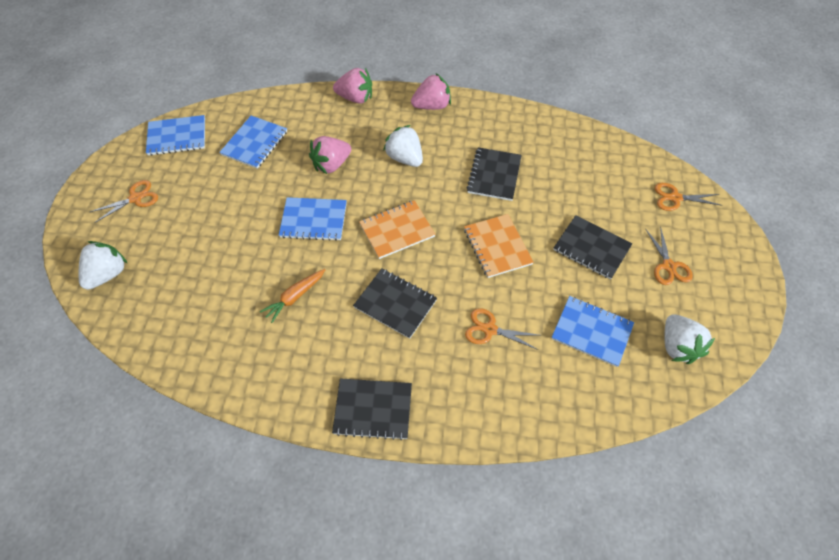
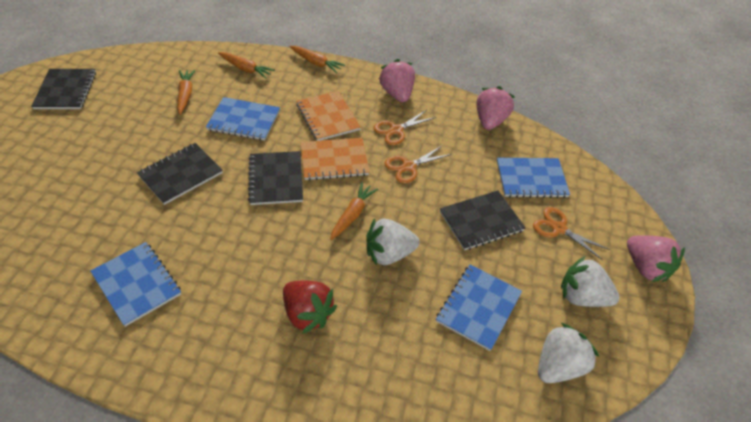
orange carrot: 1 -> 4
orange scissors: 4 -> 3
red strawberry: 0 -> 1

